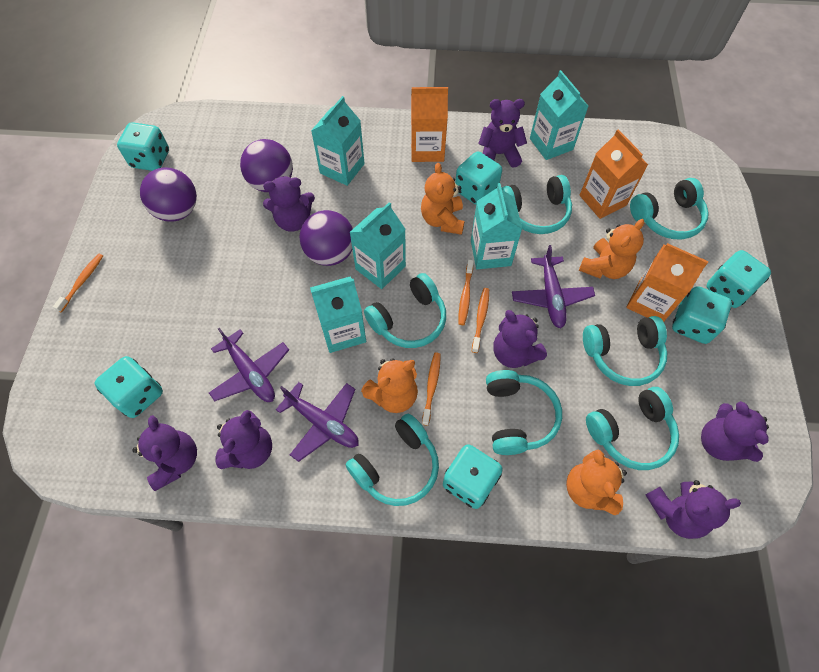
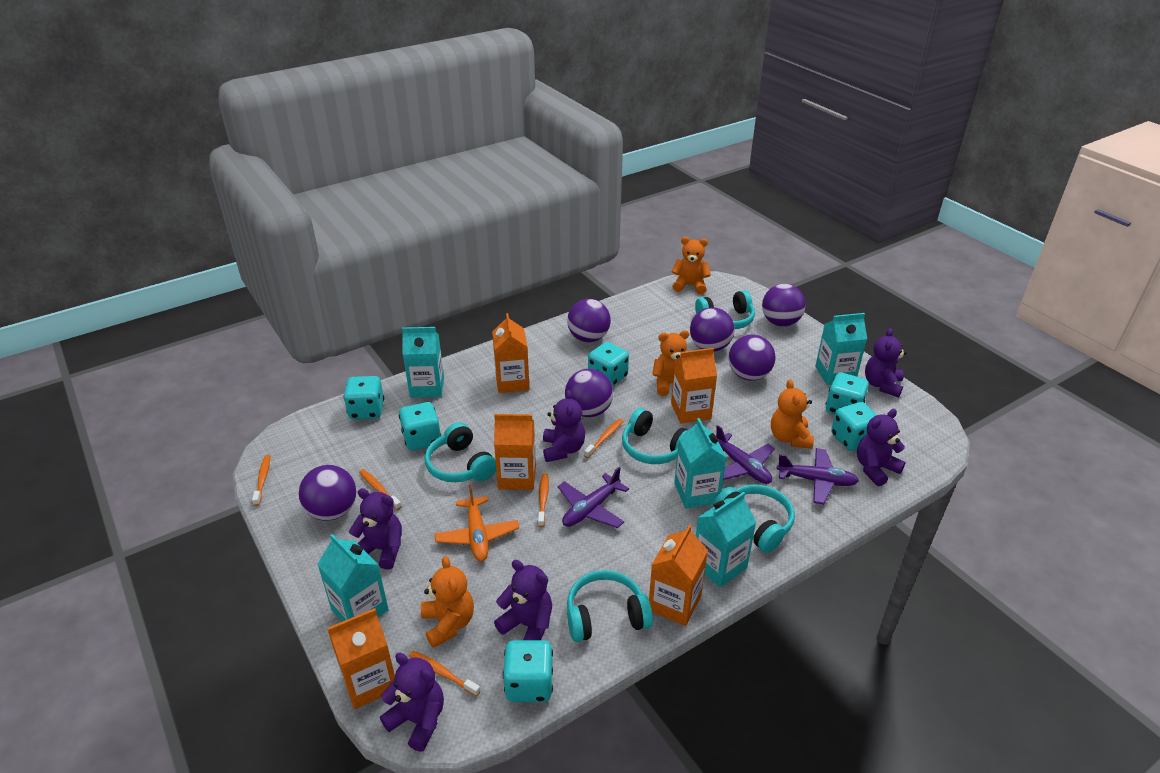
orange carton: 3 -> 5
orange plane: 0 -> 1
orange toothbrush: 4 -> 5
purple ball: 3 -> 6
purple teddy bear: 7 -> 6
turquoise headphones: 7 -> 5

